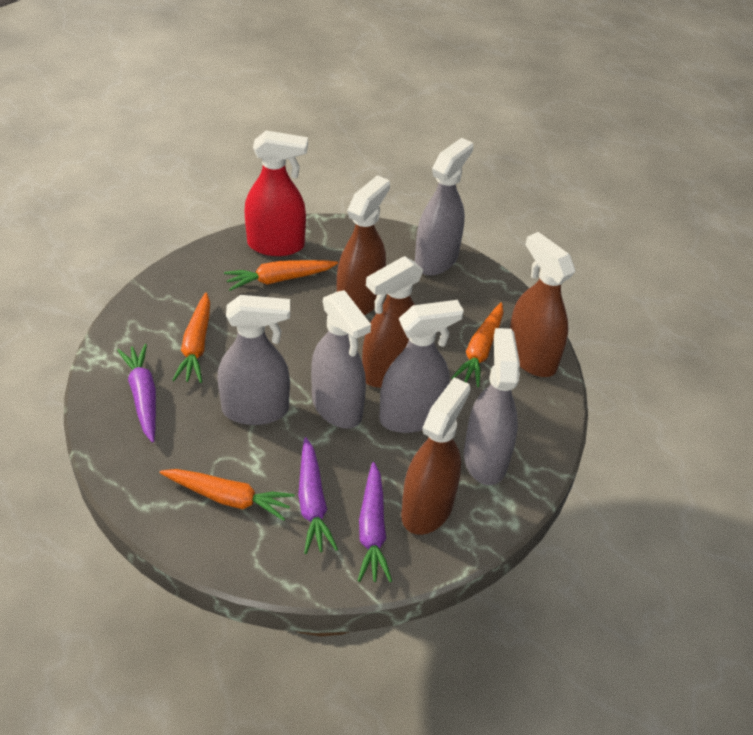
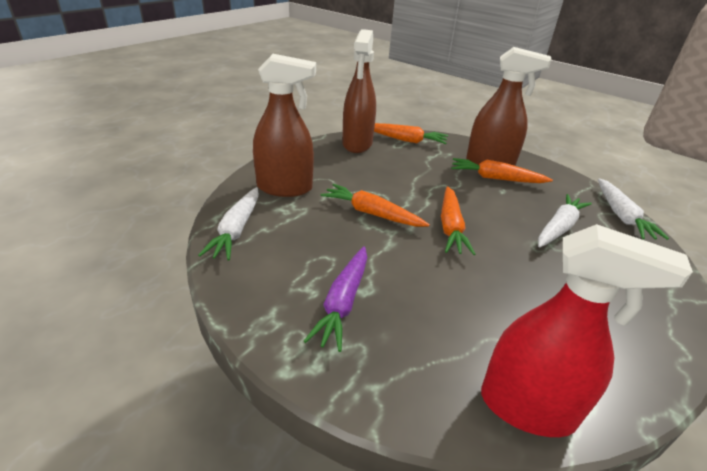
brown spray bottle: 4 -> 3
grey spray bottle: 5 -> 0
purple carrot: 3 -> 1
white carrot: 0 -> 3

